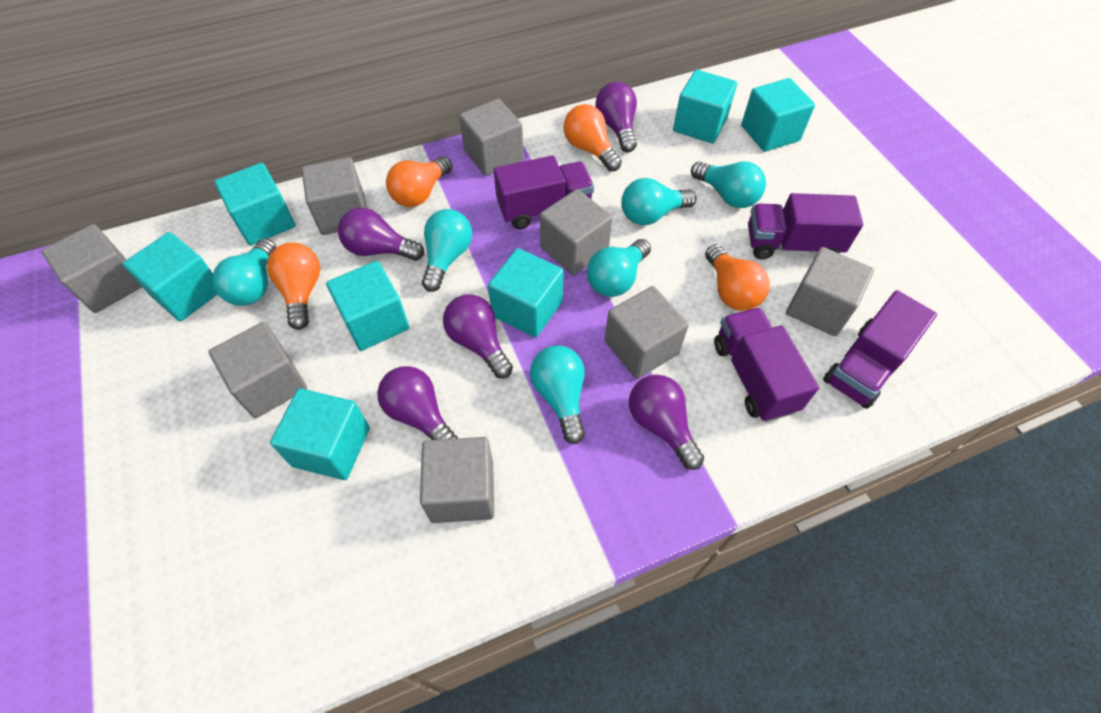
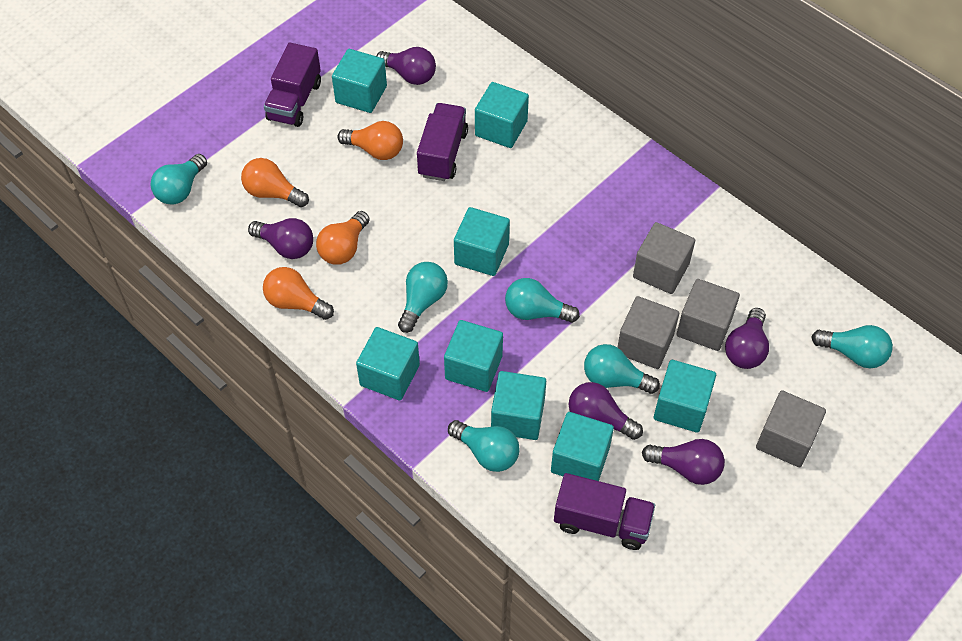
grey cube: 8 -> 4
purple truck: 4 -> 3
turquoise cube: 7 -> 8

